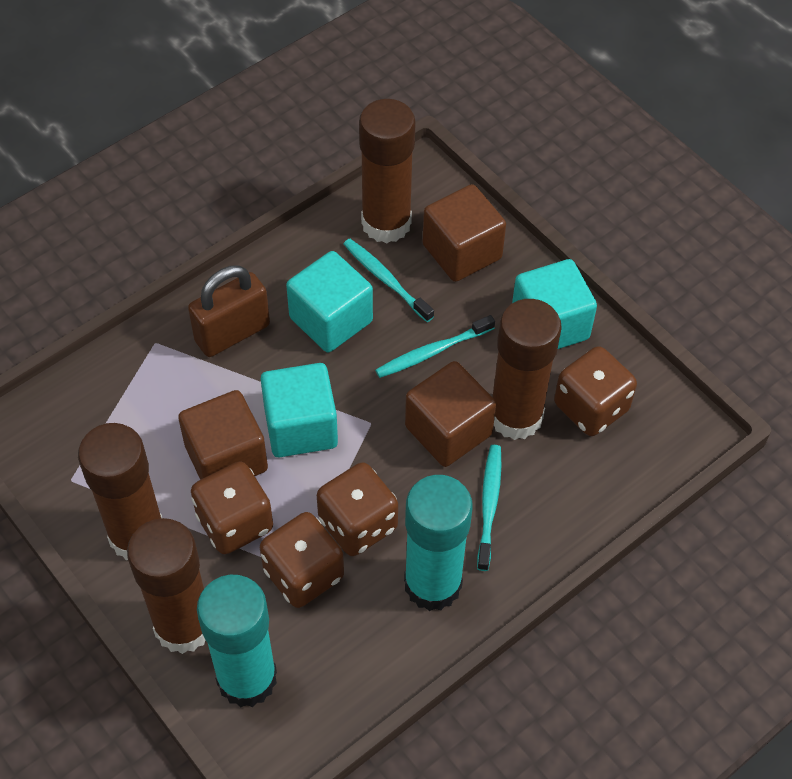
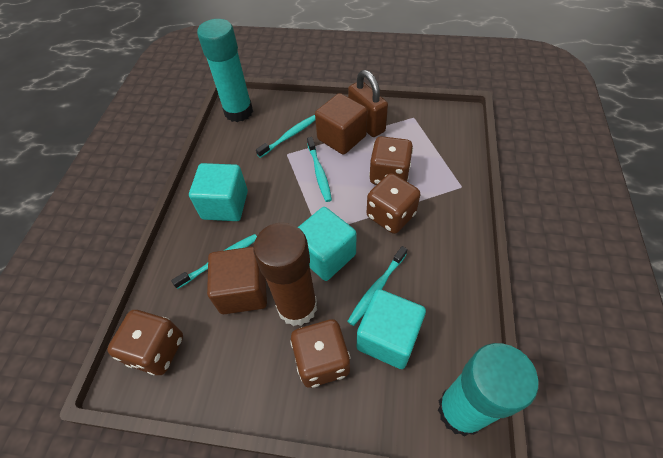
brown cube: 3 -> 2
brown glue stick: 4 -> 1
turquoise toothbrush: 3 -> 4

